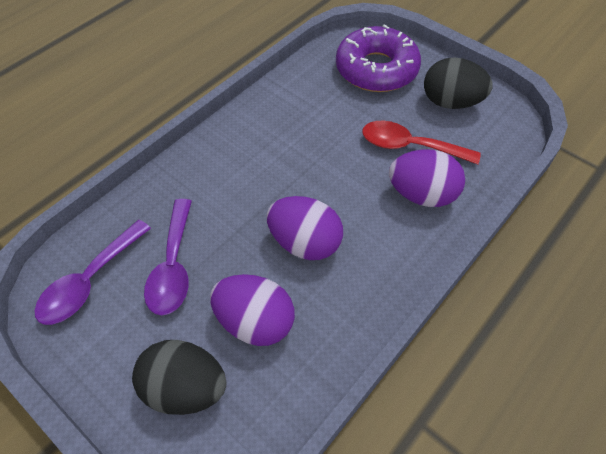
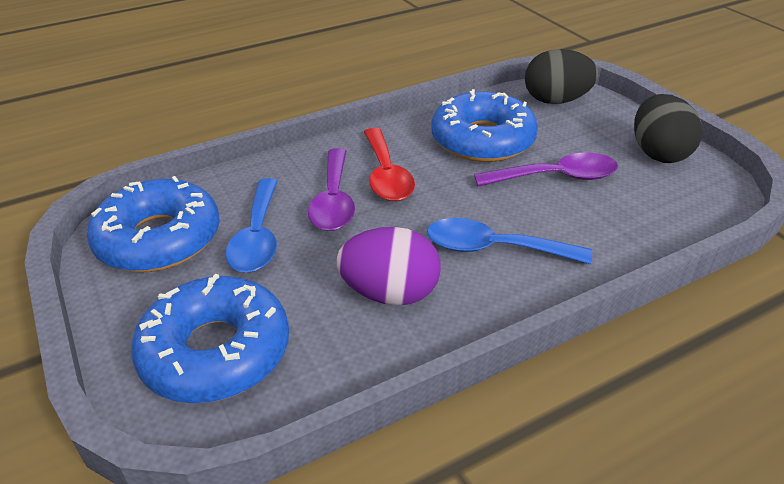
blue donut: 0 -> 3
blue spoon: 0 -> 2
purple donut: 1 -> 0
purple egg: 3 -> 1

